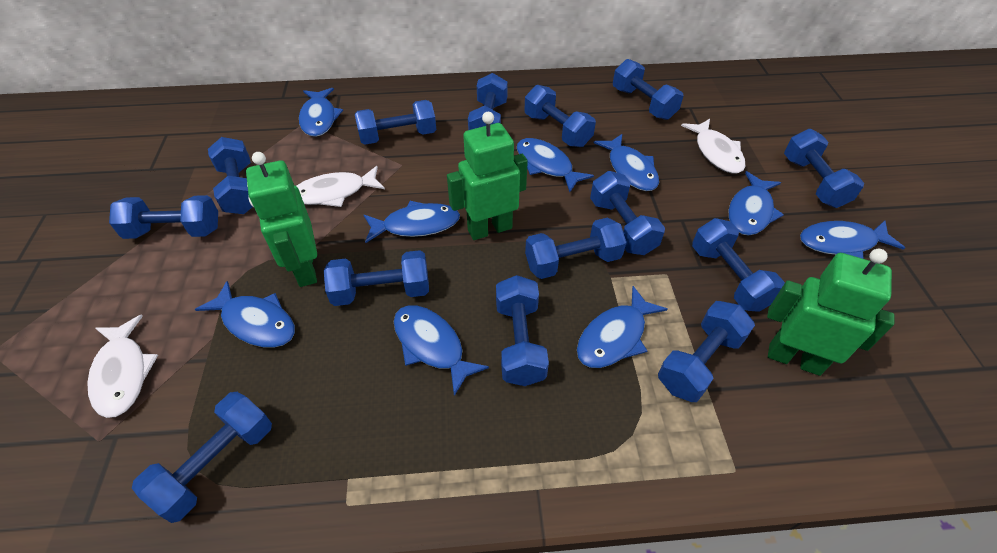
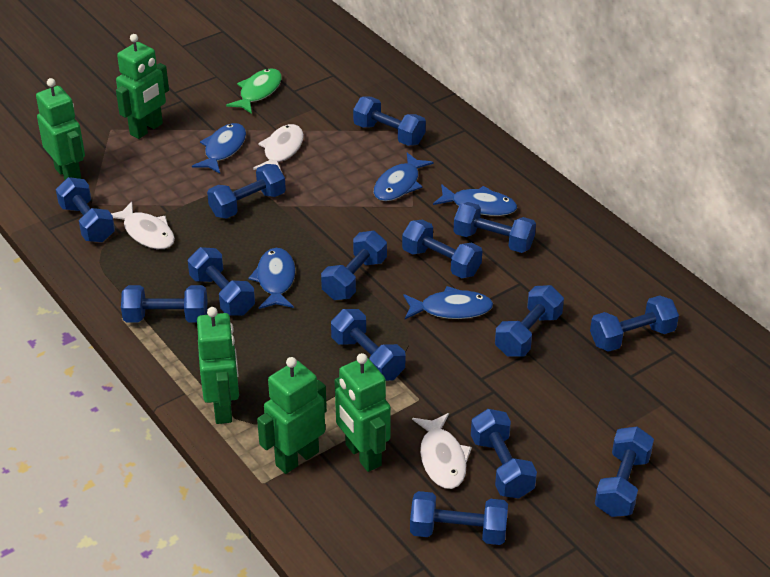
blue fish: 9 -> 5
green fish: 0 -> 1
green robot: 3 -> 5

